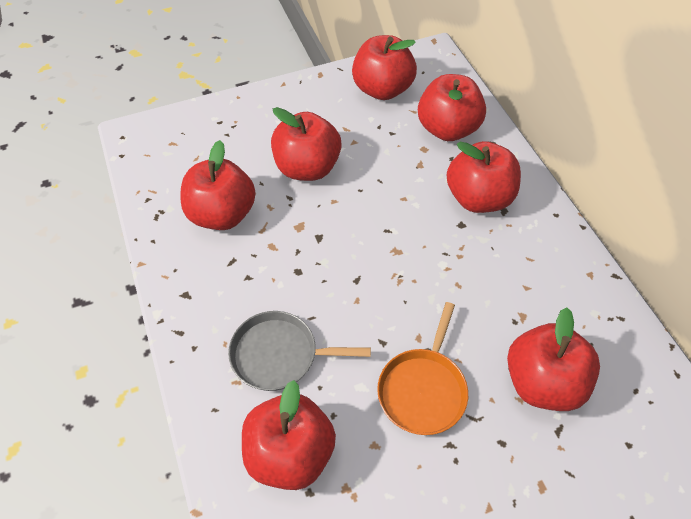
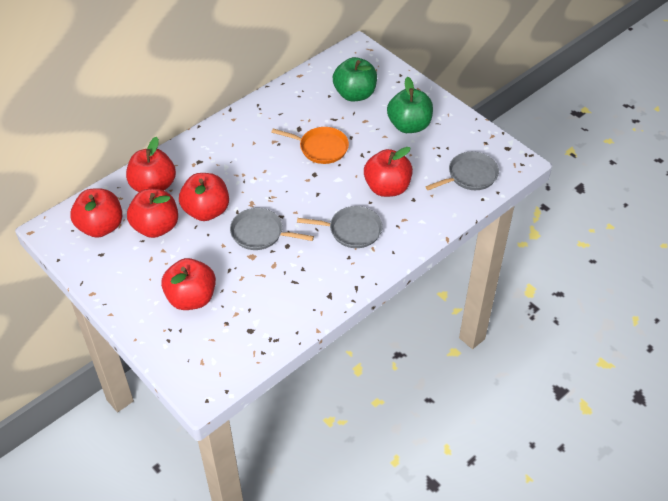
green apple: 0 -> 2
grey pan: 1 -> 3
red apple: 7 -> 6

